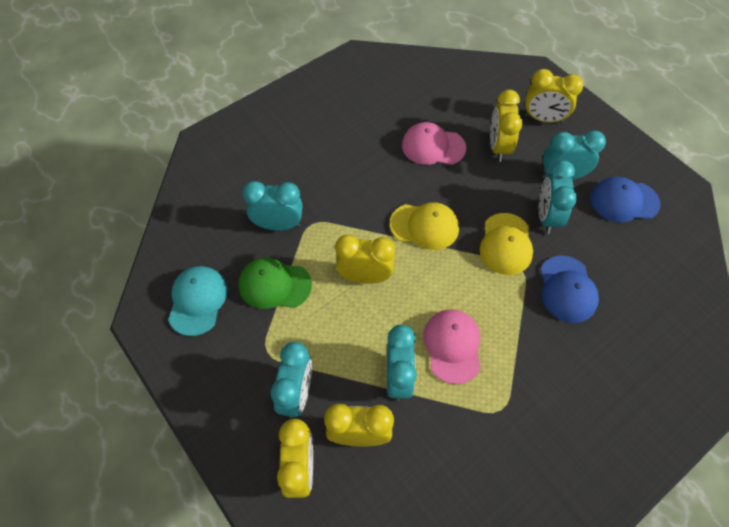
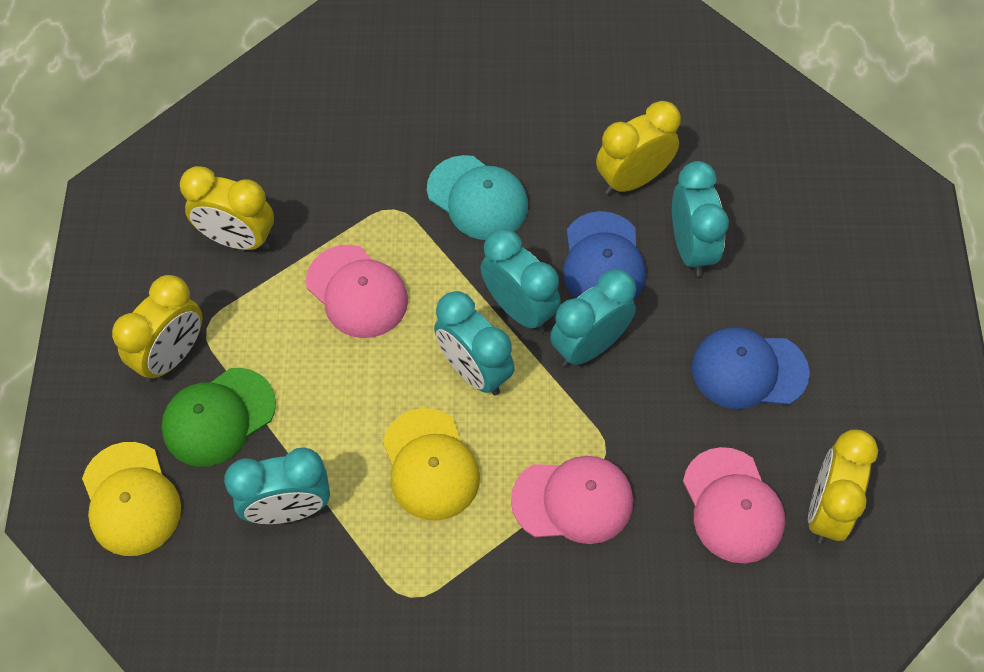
pink cap: 2 -> 3
yellow clock: 5 -> 4

